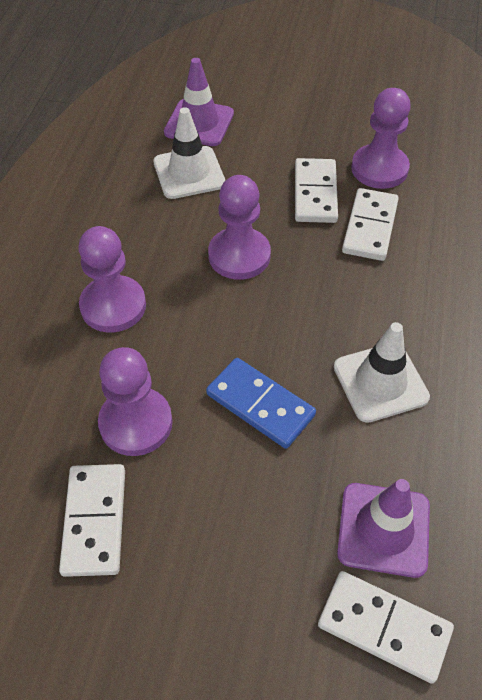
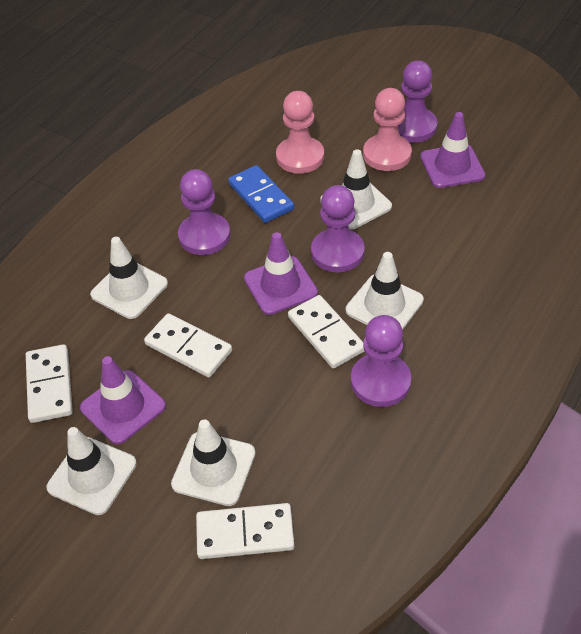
pink pawn: 0 -> 2
purple traffic cone: 2 -> 3
white traffic cone: 2 -> 5

